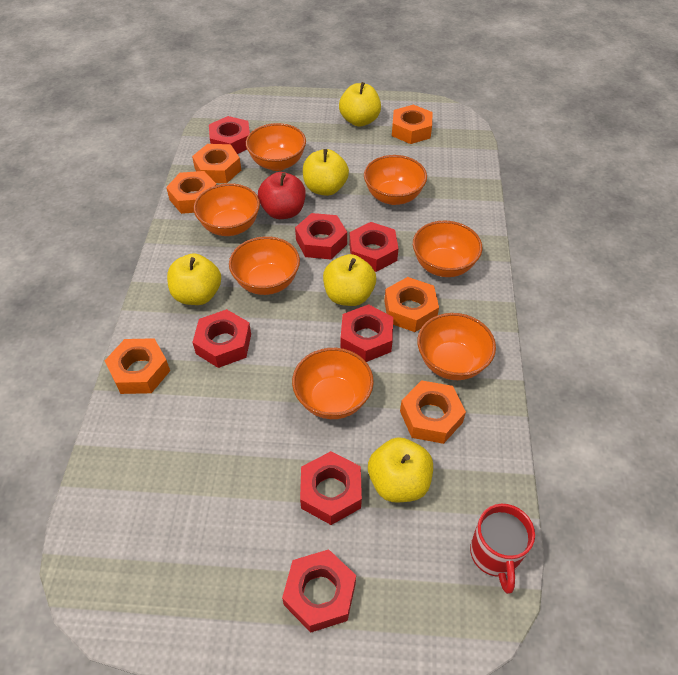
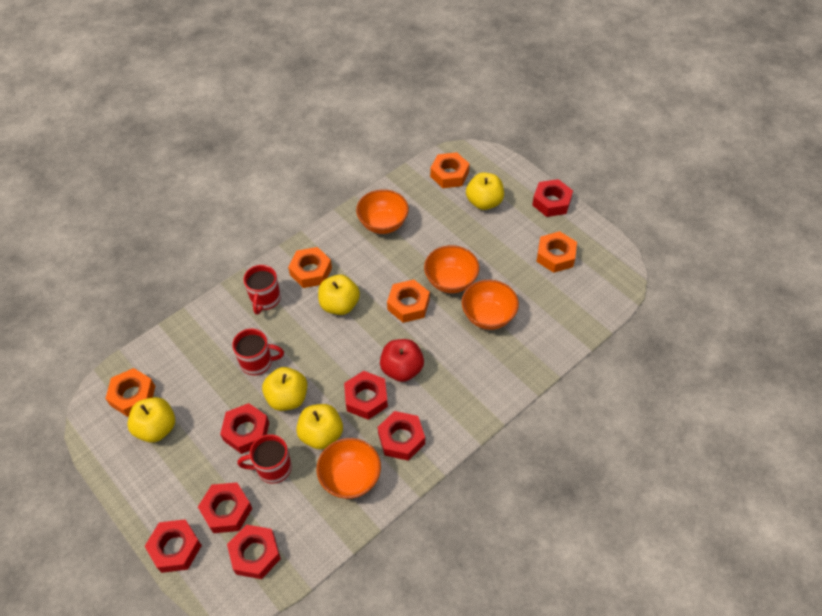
orange bowl: 7 -> 4
orange nut: 6 -> 5
red mug: 1 -> 3

